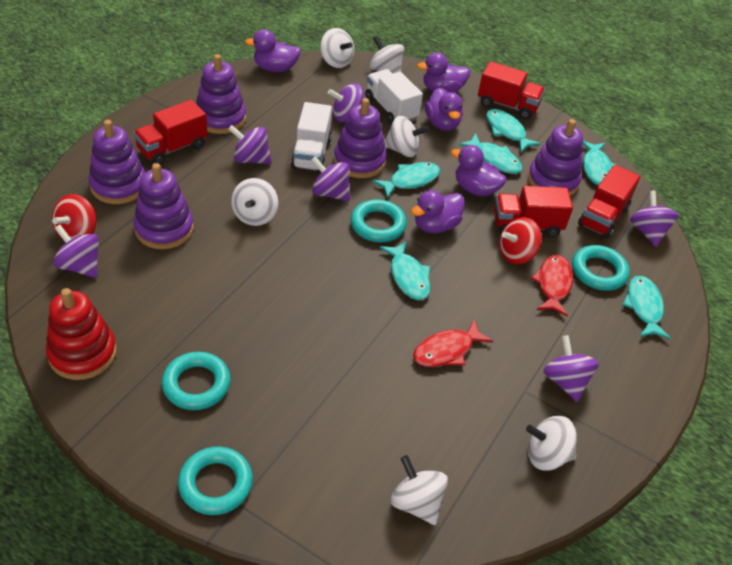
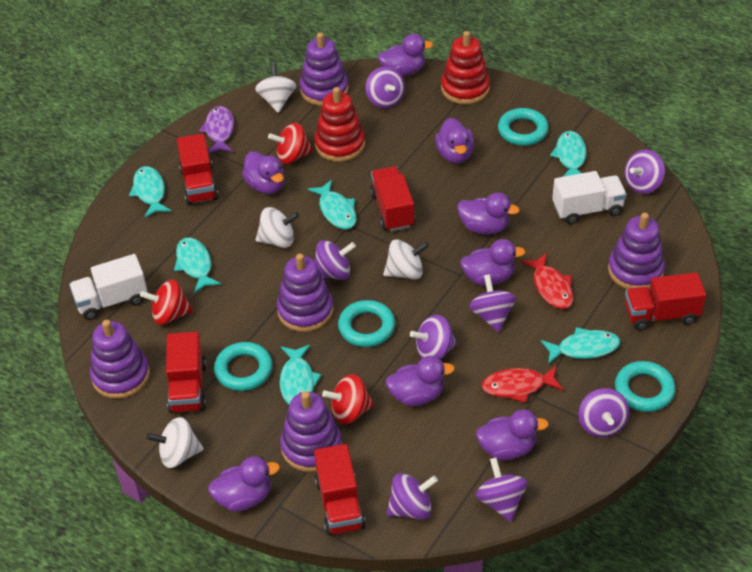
purple duck: 5 -> 8
purple fish: 0 -> 1
purple spinning top: 6 -> 8
red spinning top: 2 -> 3
red stacking toy: 1 -> 2
red truck: 4 -> 5
white spinning top: 6 -> 4

